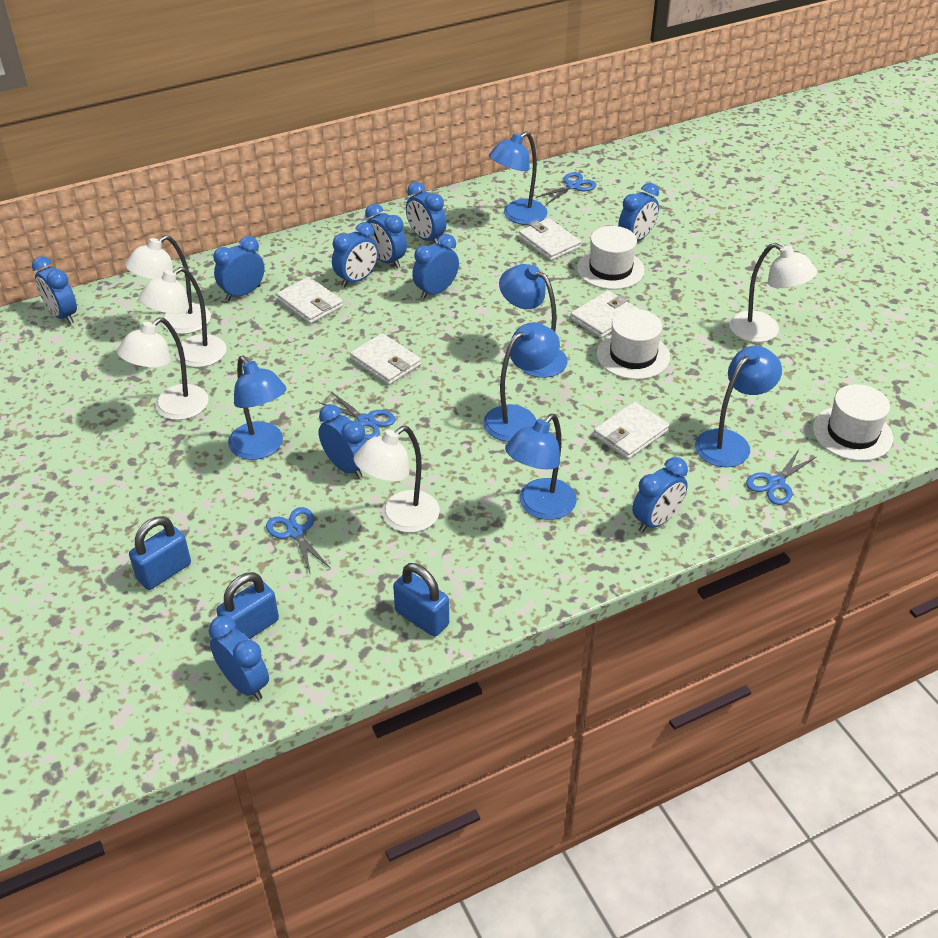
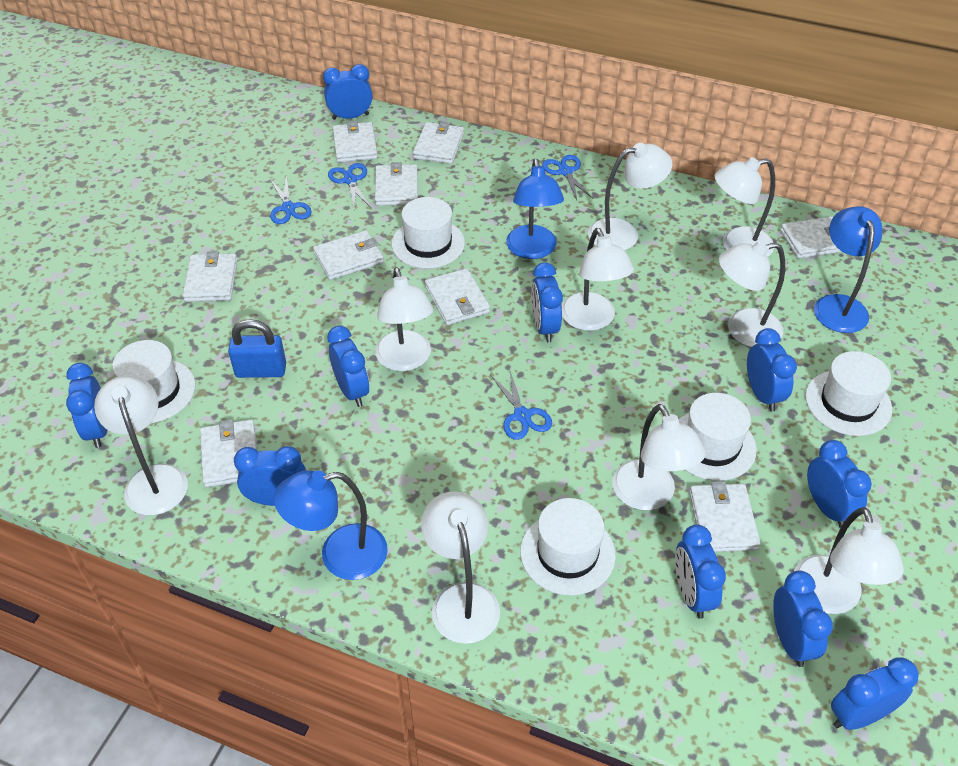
blue lamp: 6 -> 3
blue padlock: 3 -> 1
white hat: 3 -> 5
white lamp: 5 -> 9
white wallet: 5 -> 9

